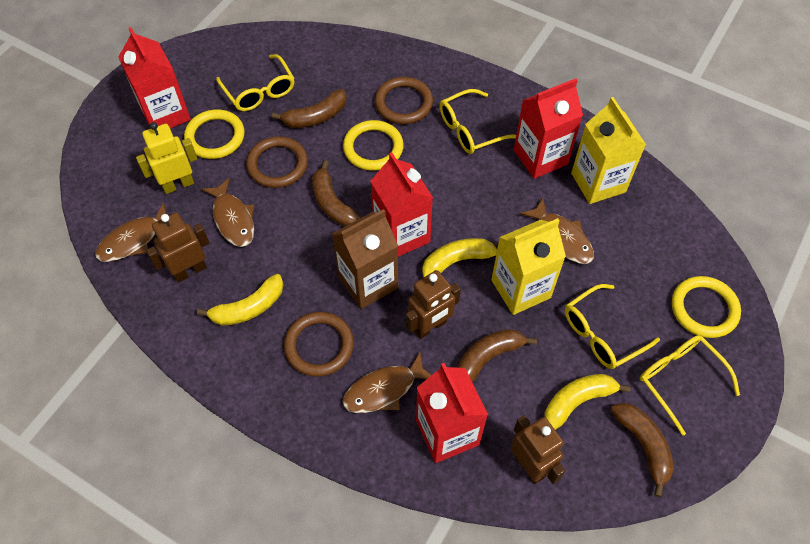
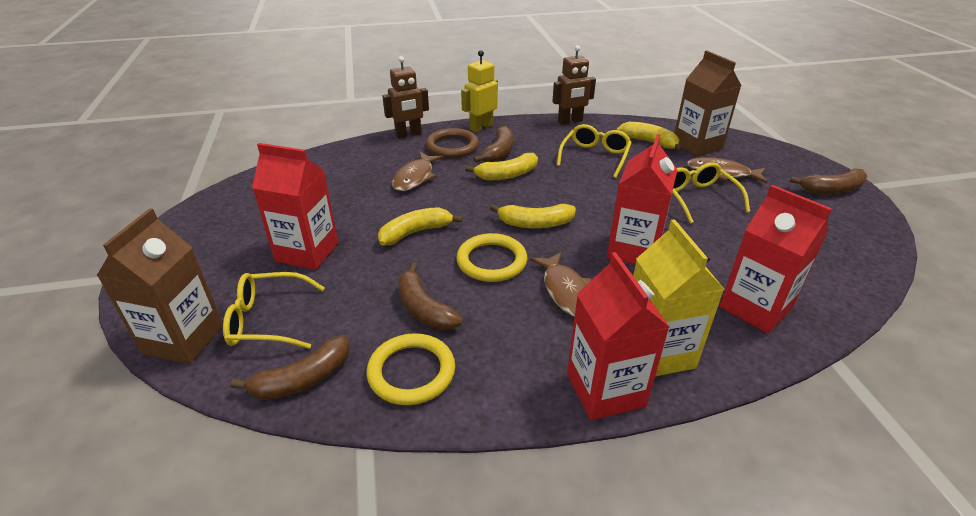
brown carton: 1 -> 2
brown fish: 4 -> 3
brown ring: 3 -> 1
brown robot: 3 -> 2
yellow banana: 3 -> 4
yellow carton: 2 -> 1
yellow glasses: 4 -> 3
yellow ring: 3 -> 2

